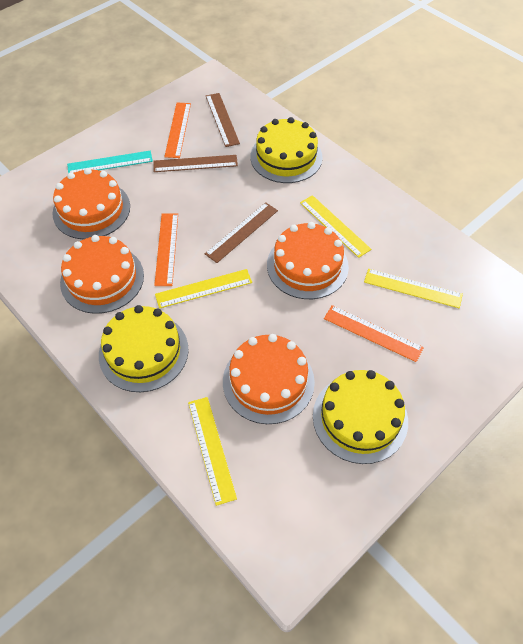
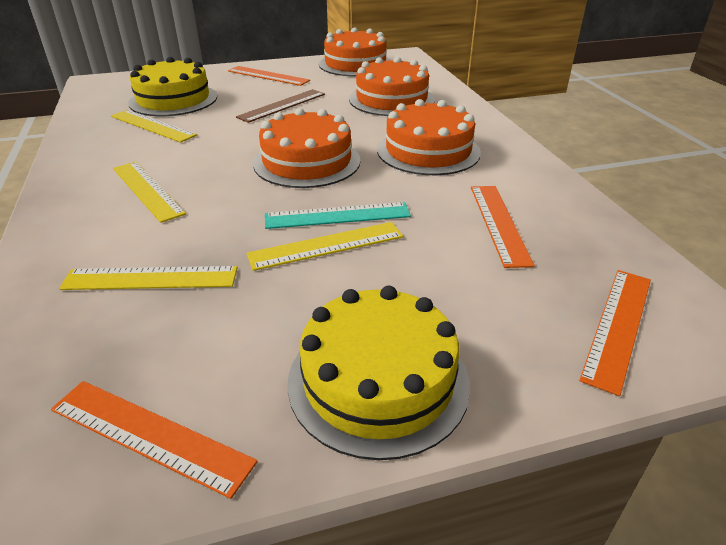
brown ruler: 3 -> 1
orange ruler: 3 -> 4
yellow cake: 3 -> 2

